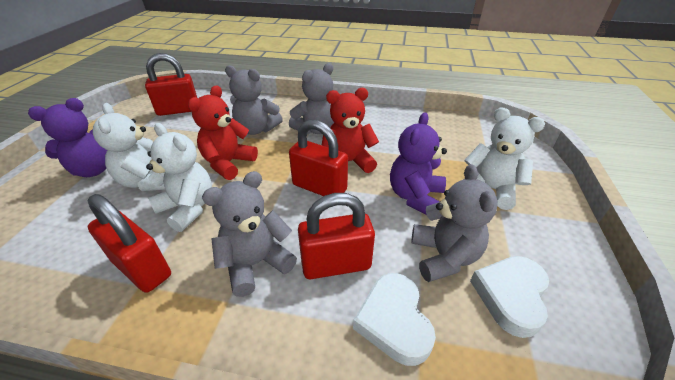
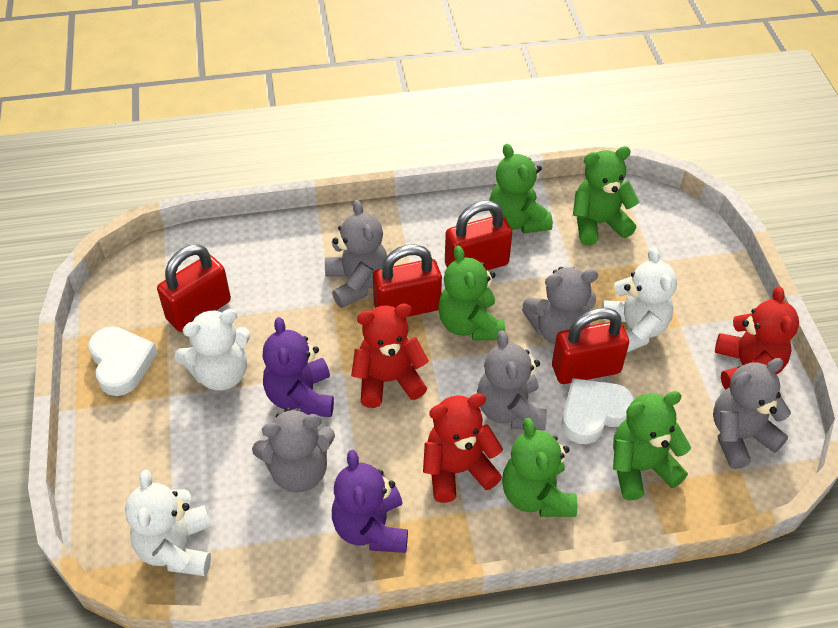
green teddy bear: 0 -> 5
grey teddy bear: 4 -> 5
red teddy bear: 2 -> 3

